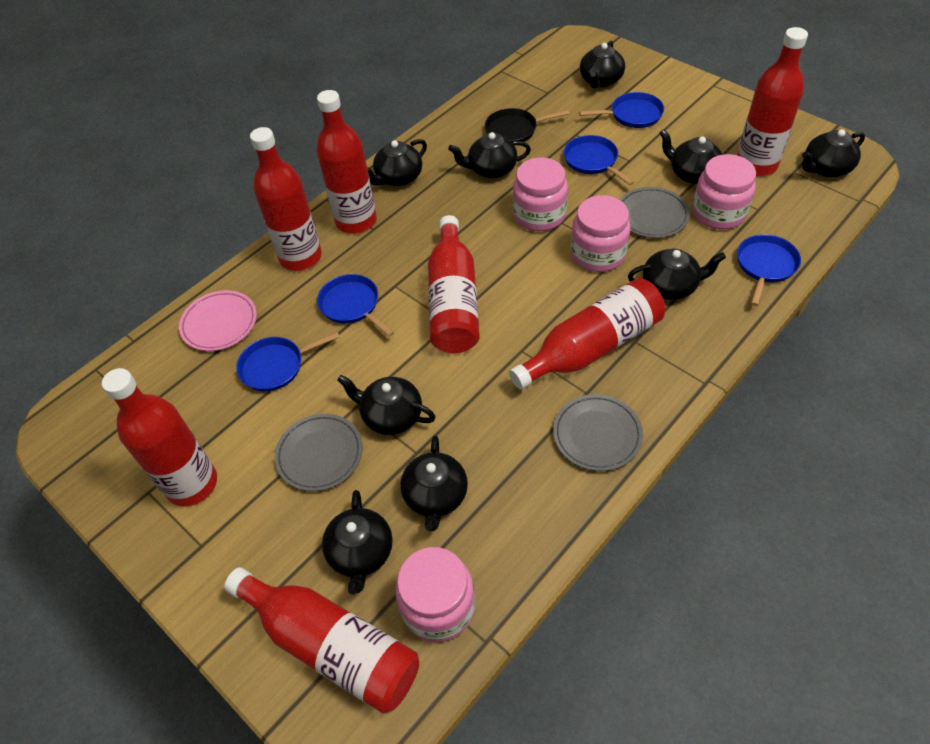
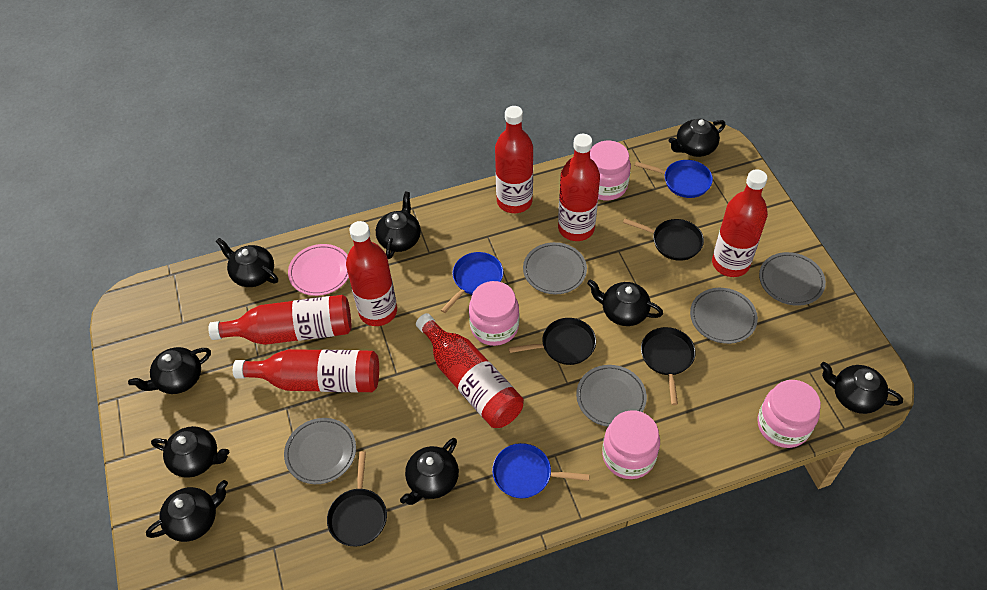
black pan: 1 -> 4
blue pan: 5 -> 3
grey plate: 3 -> 5

